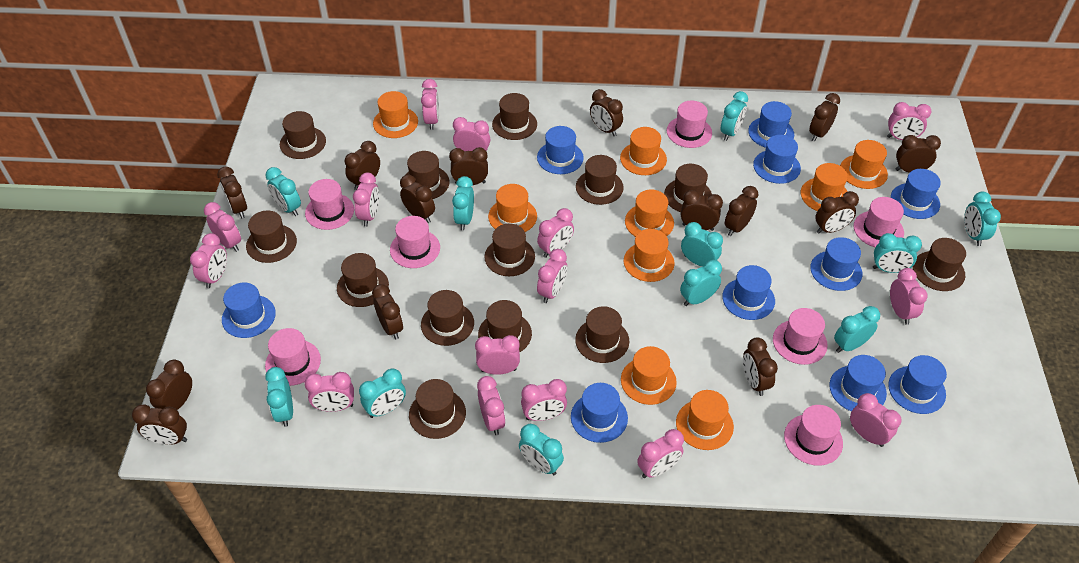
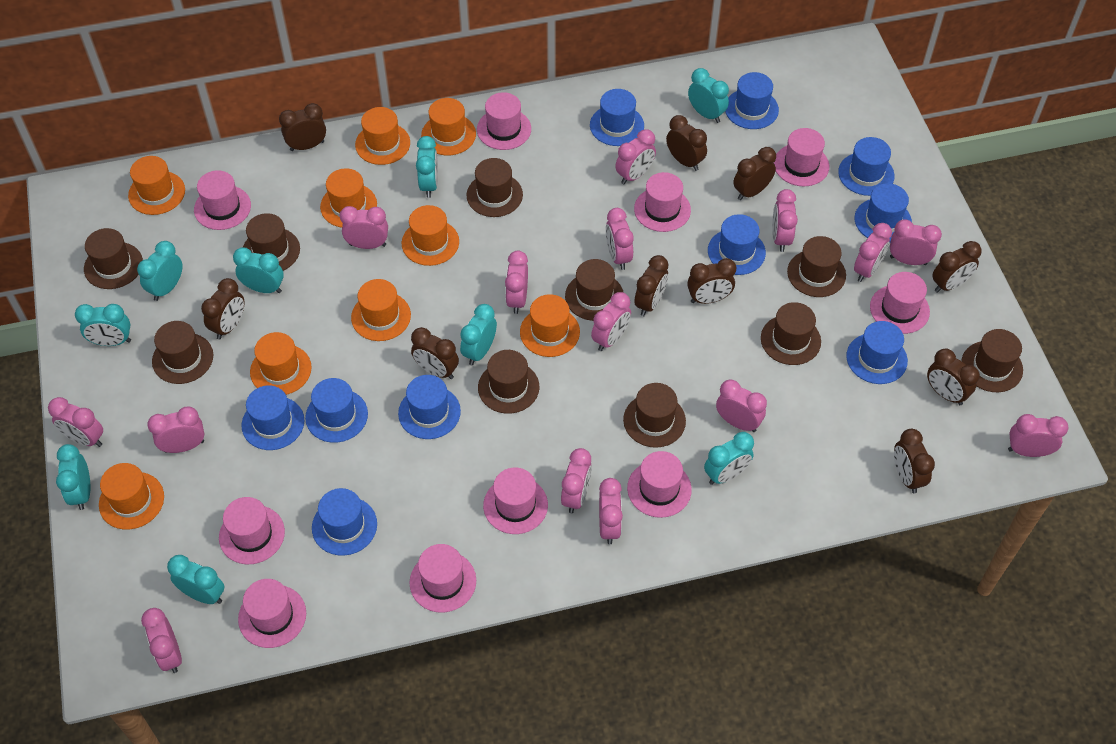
brown clock: 14 -> 10
brown hat: 13 -> 10
pink hat: 7 -> 10
turquoise clock: 11 -> 9

